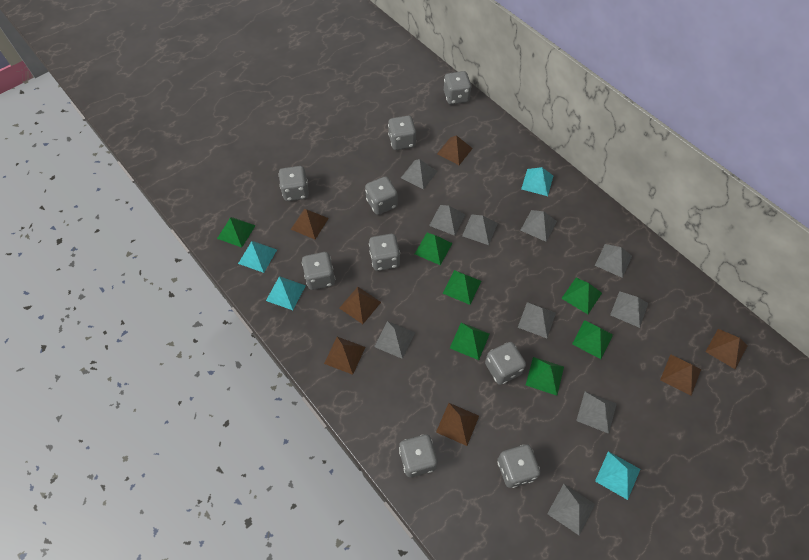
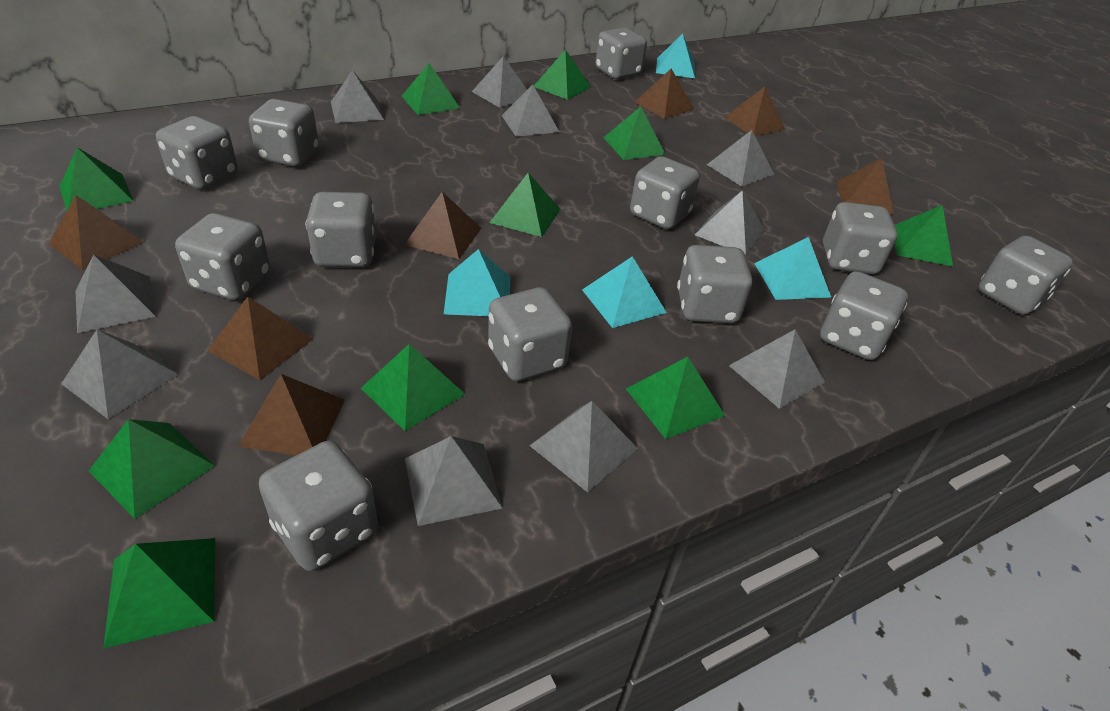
green pyramid: 7 -> 10
grey dice: 9 -> 12

